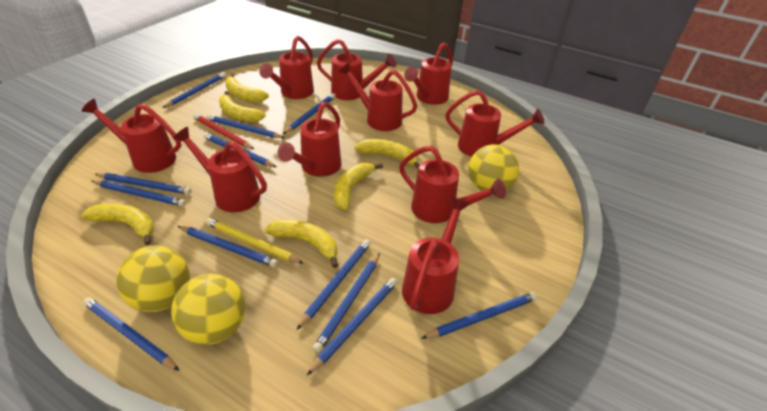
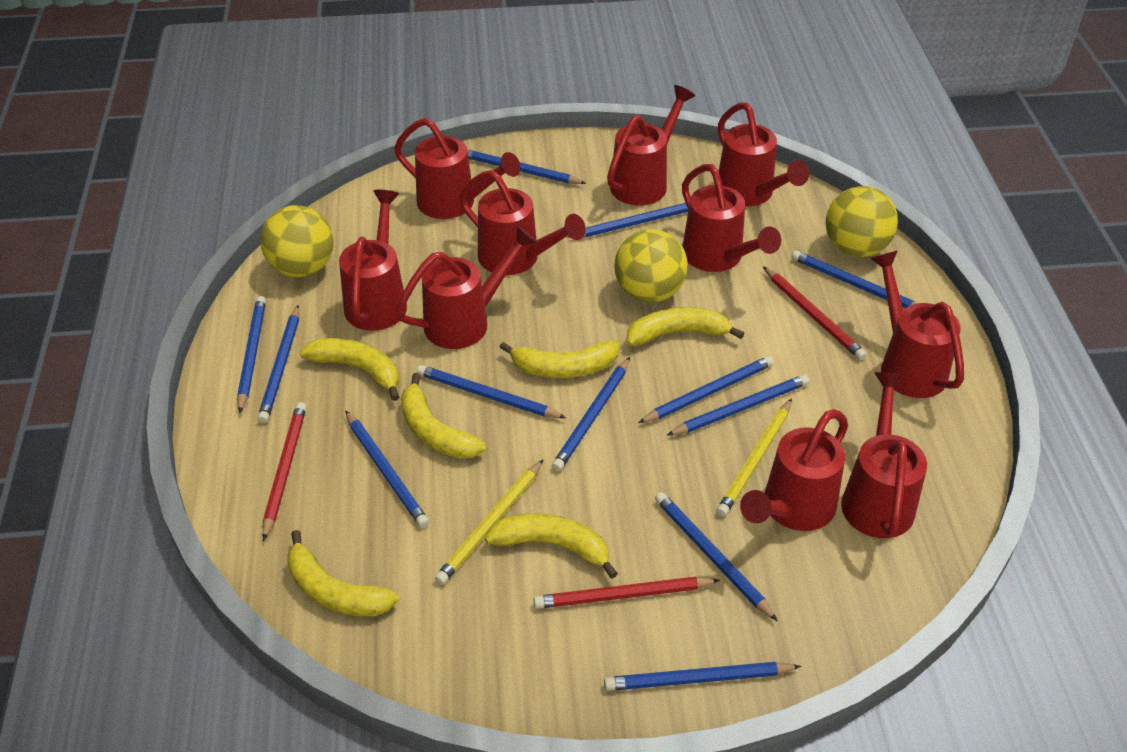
red pencil: 1 -> 3
yellow pencil: 1 -> 2

